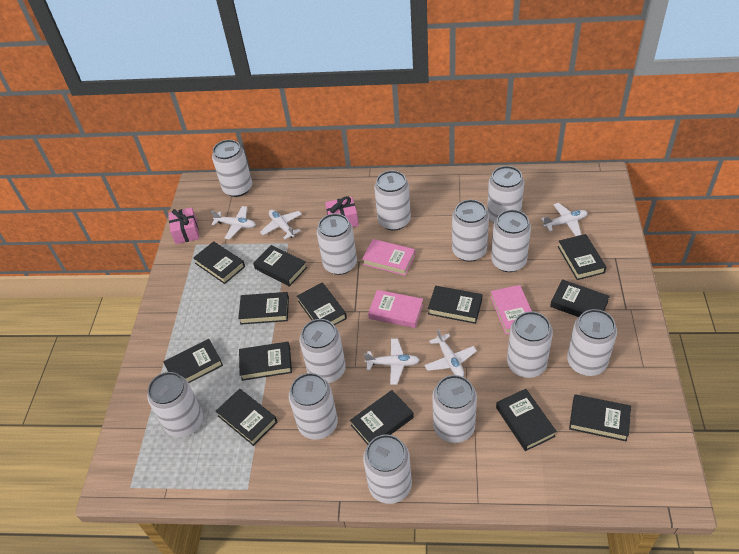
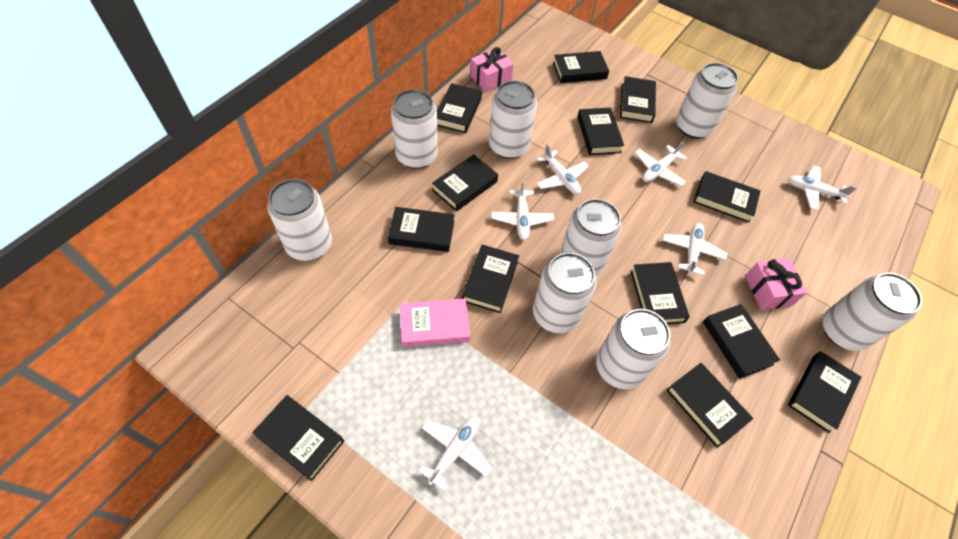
pink book: 3 -> 1
white can: 13 -> 8
white plane: 5 -> 6

